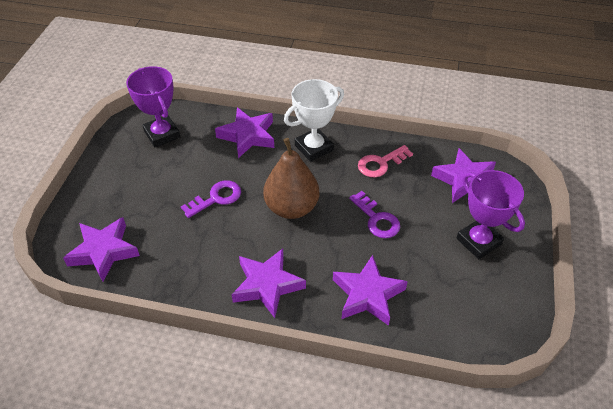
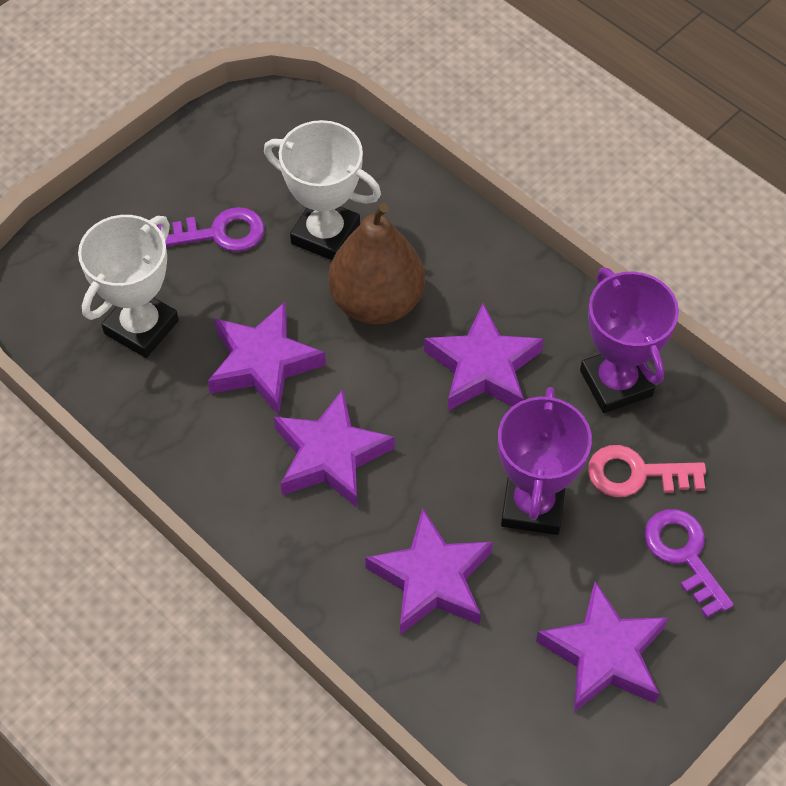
white trophy: 1 -> 2

